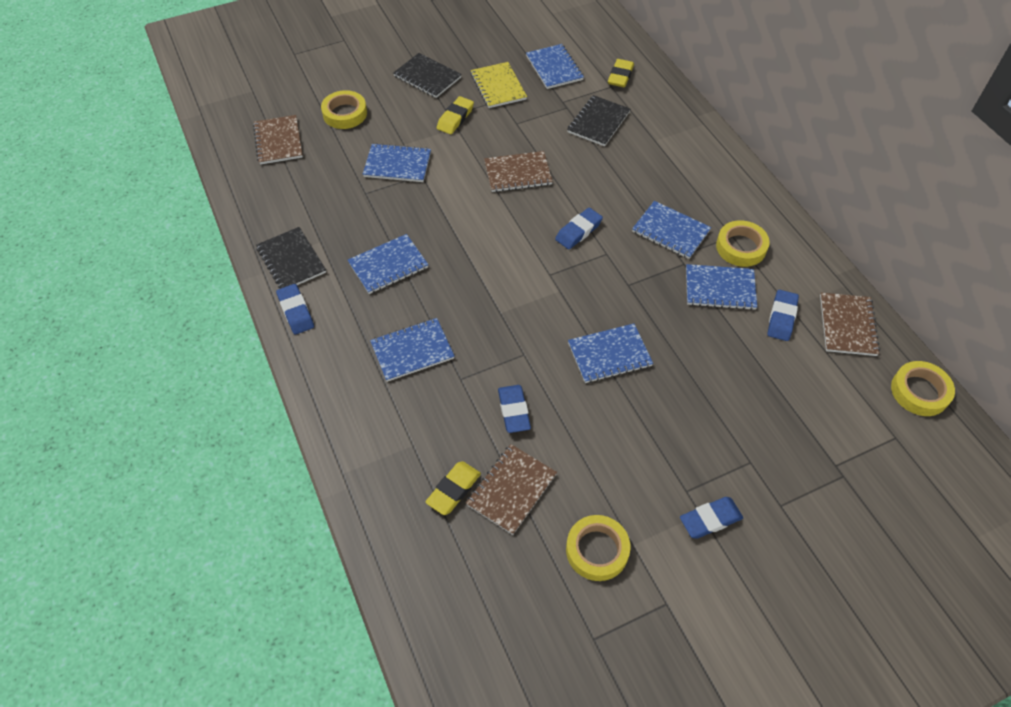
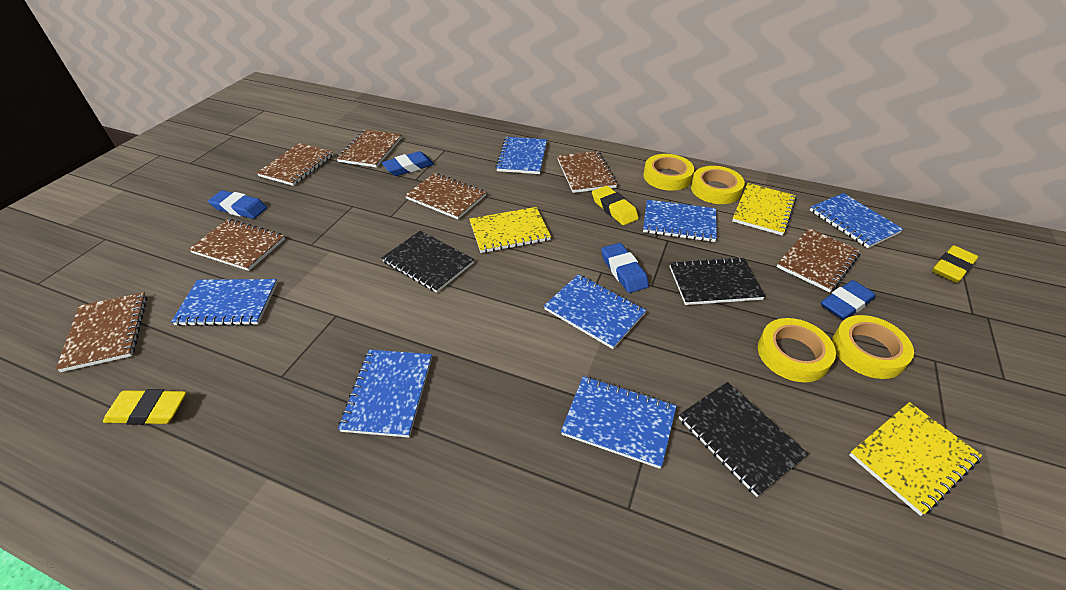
blue eraser: 5 -> 4
brown notebook: 4 -> 7
yellow notebook: 1 -> 3

